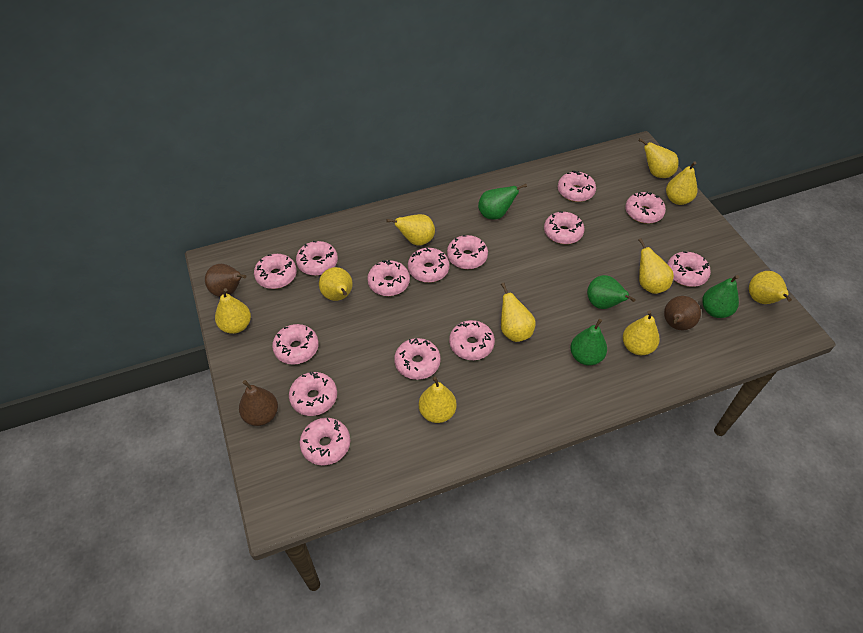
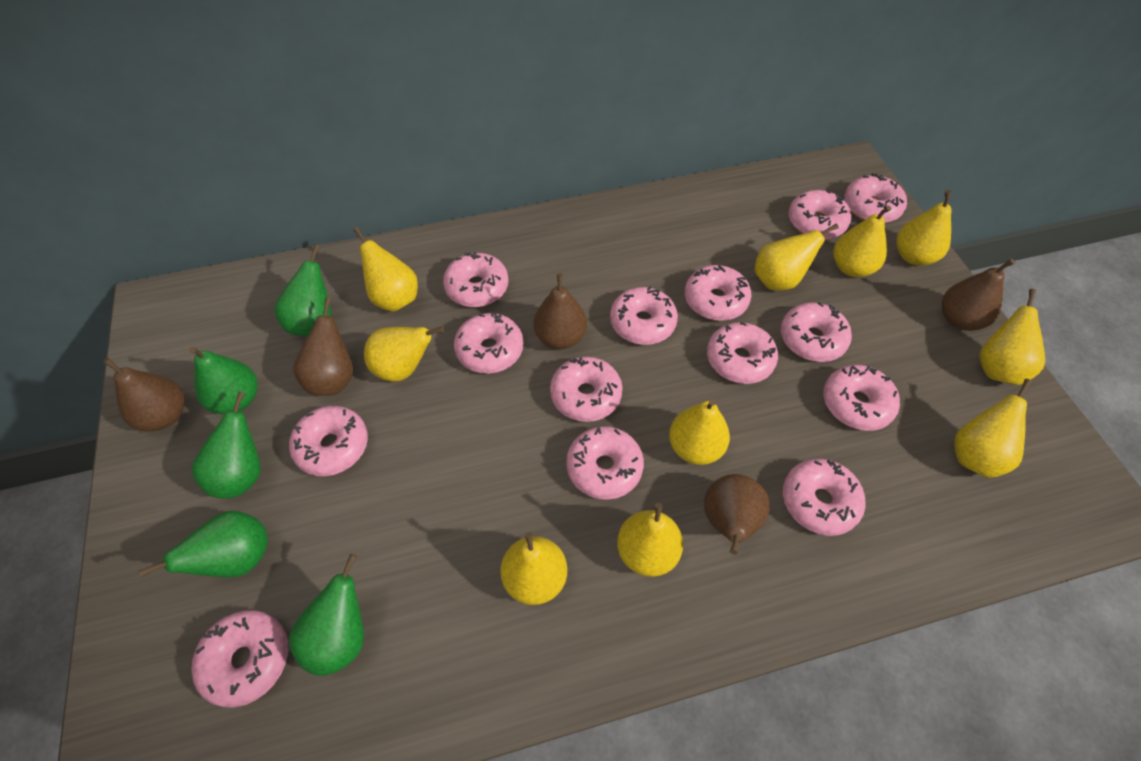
brown pear: 3 -> 5
green pear: 4 -> 5

